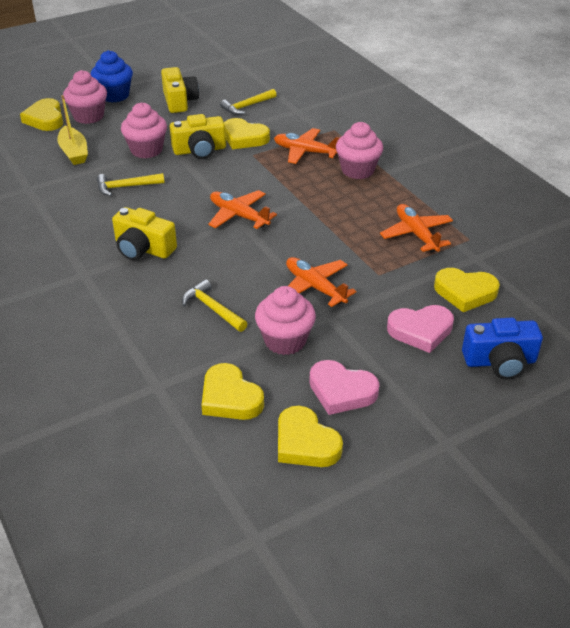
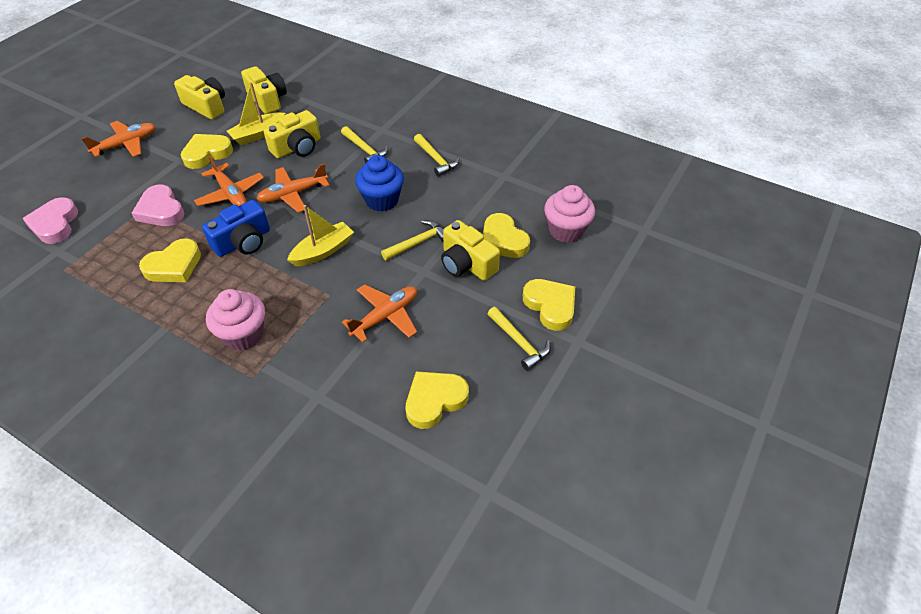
pink cupcake: 4 -> 2
yellow boat: 1 -> 2
yellow camera: 3 -> 4
yellow hammer: 3 -> 4

